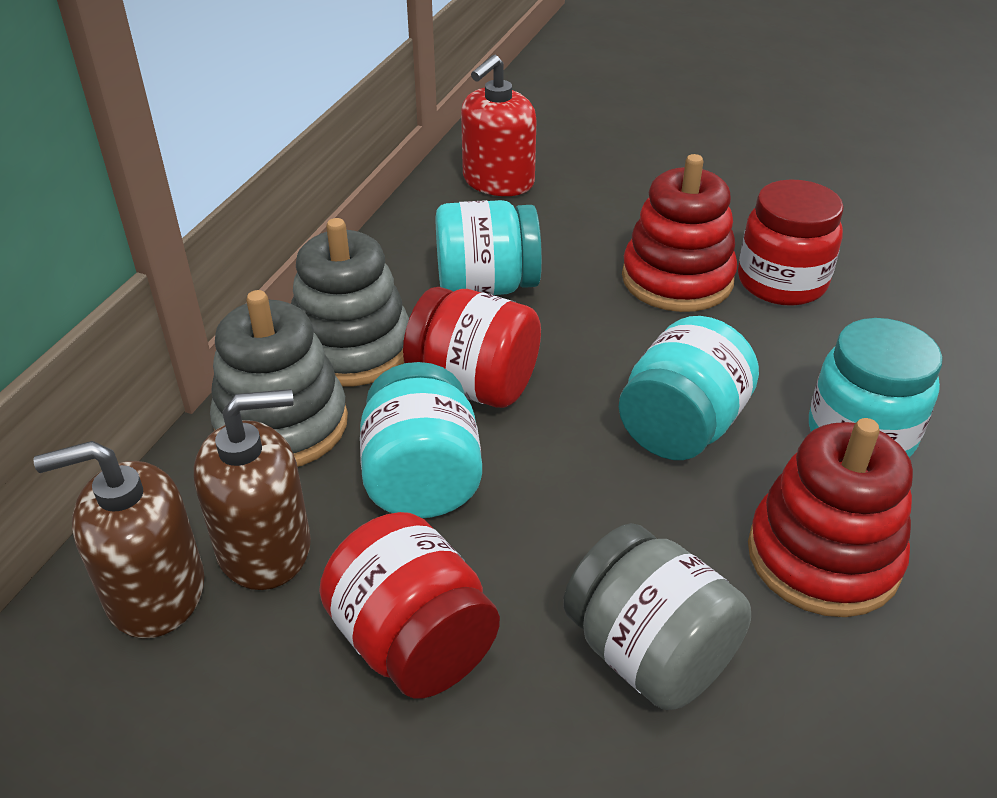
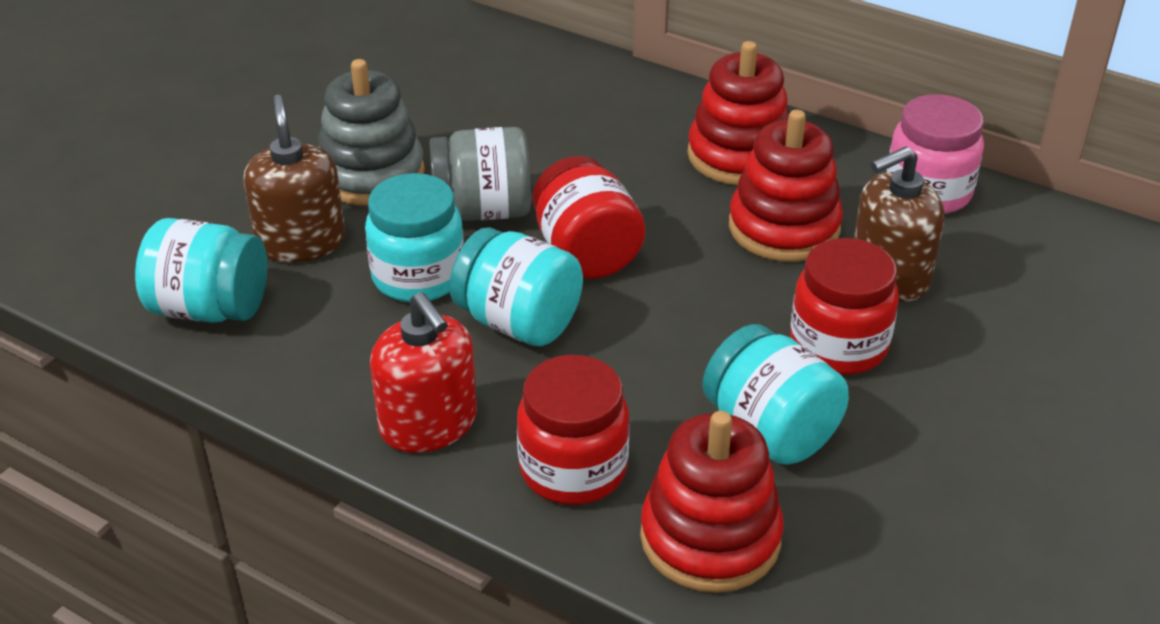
grey stacking toy: 2 -> 1
pink jar: 0 -> 1
red stacking toy: 2 -> 3

